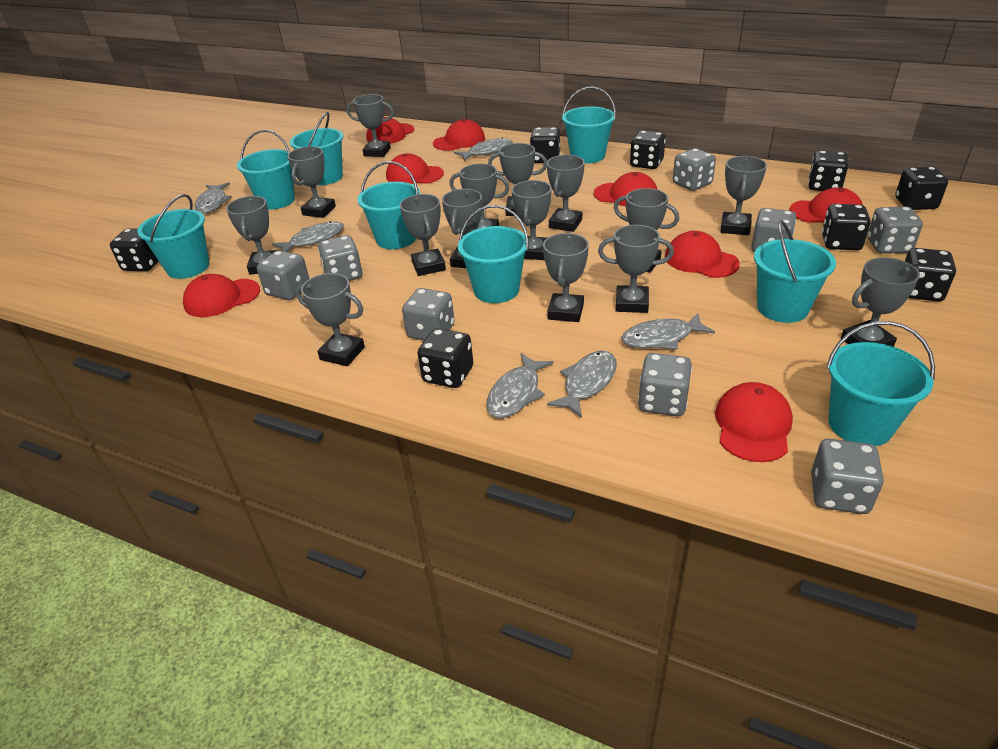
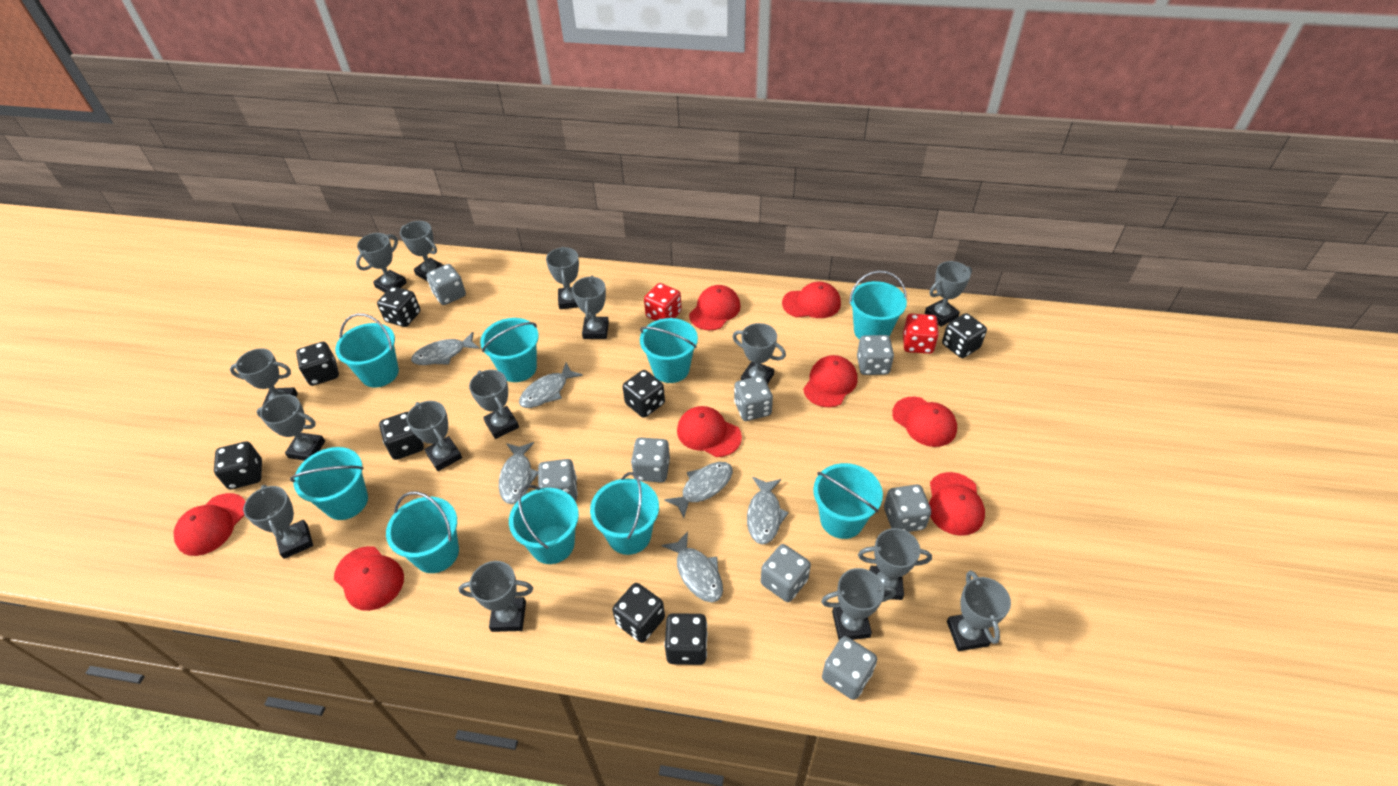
red dice: 0 -> 2
turquoise bucket: 8 -> 9

